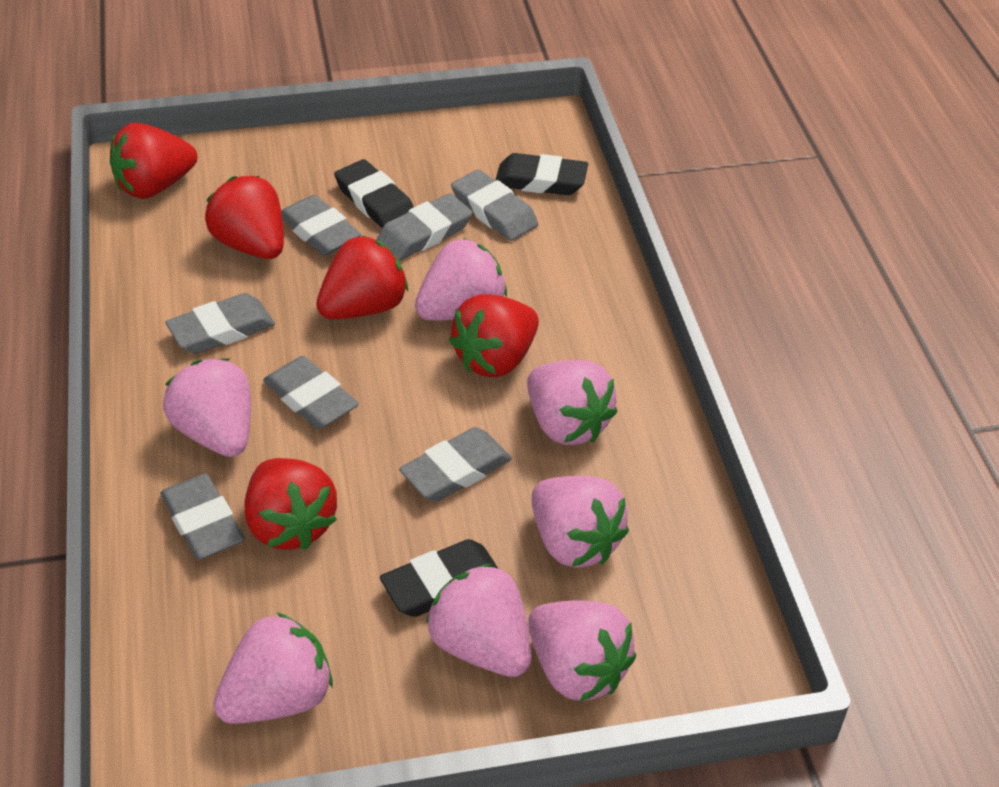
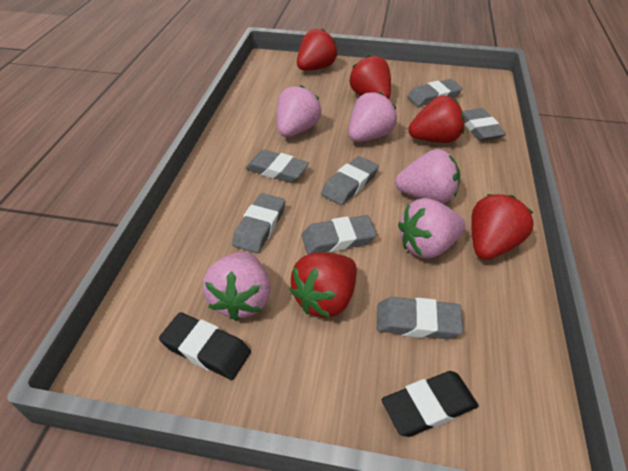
black eraser: 3 -> 2
pink strawberry: 7 -> 5

